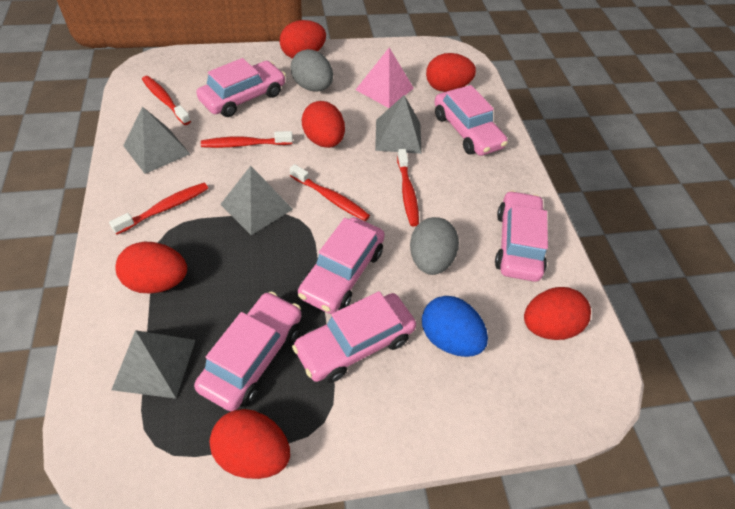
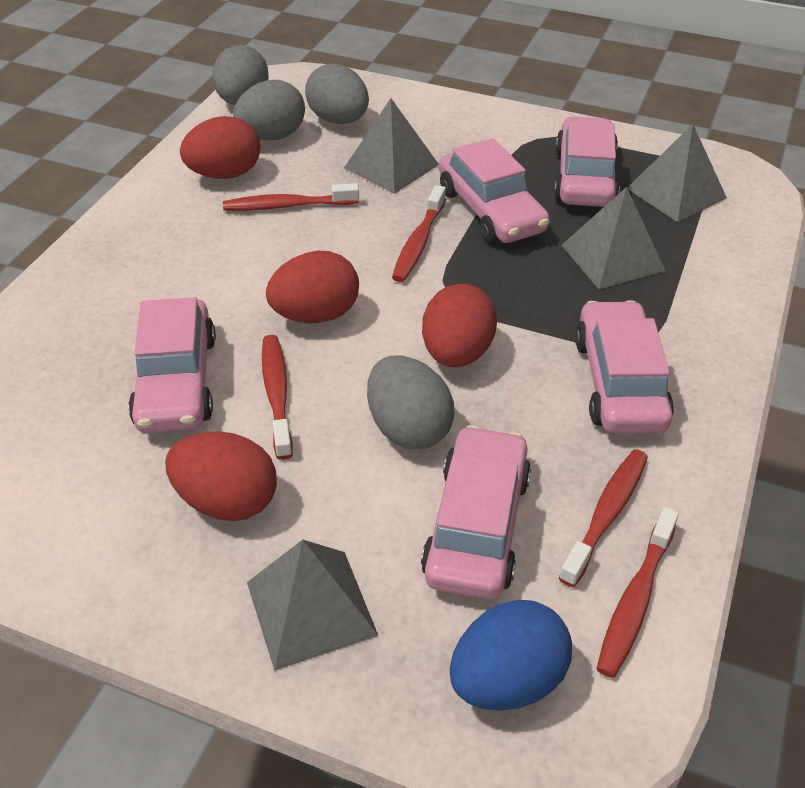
grey egg: 2 -> 4
pink car: 6 -> 5
pink pyramid: 1 -> 0
red egg: 6 -> 4

